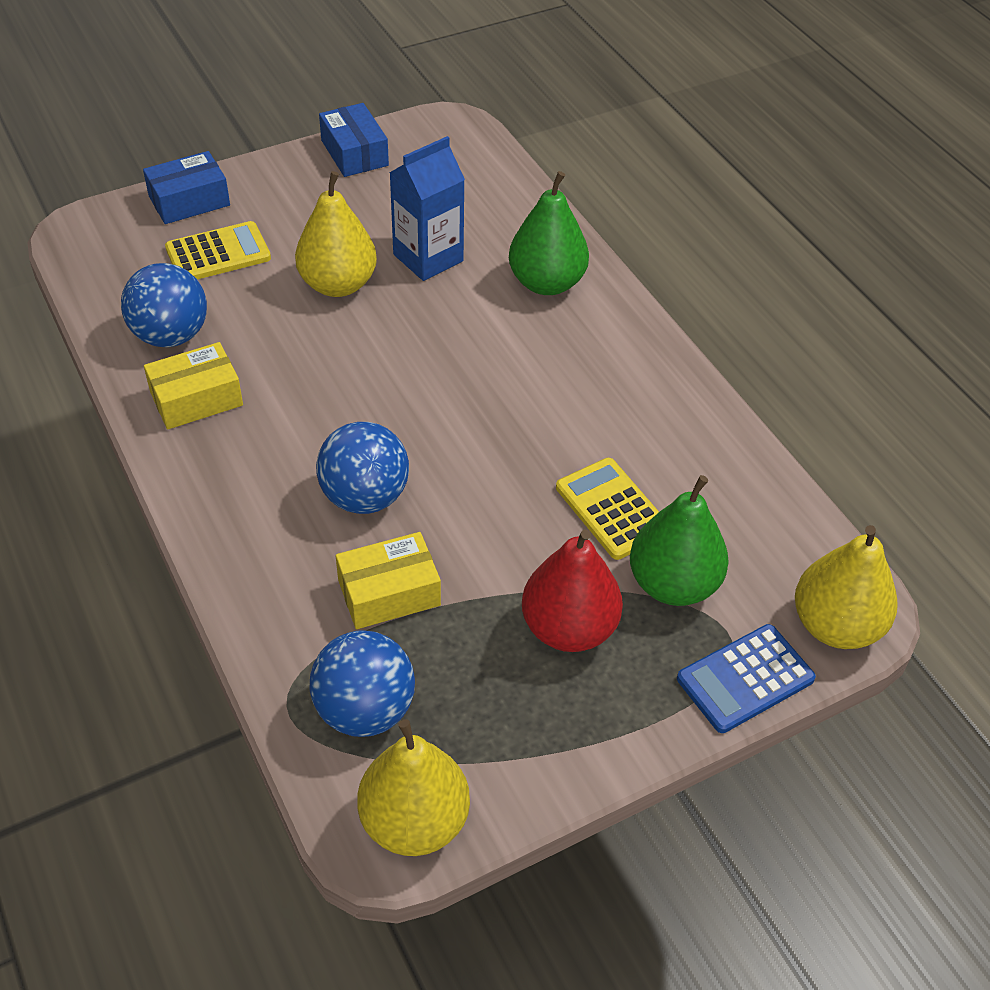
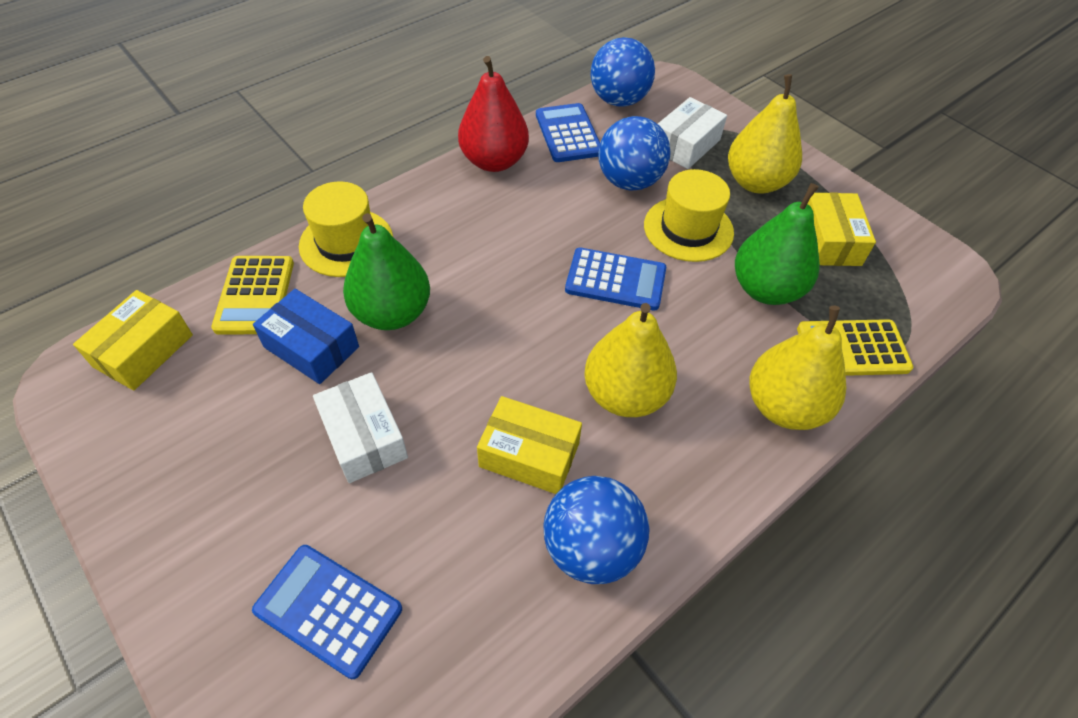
blue box: 2 -> 1
blue calculator: 1 -> 3
blue carton: 1 -> 0
white box: 0 -> 2
yellow box: 2 -> 3
yellow hat: 0 -> 2

